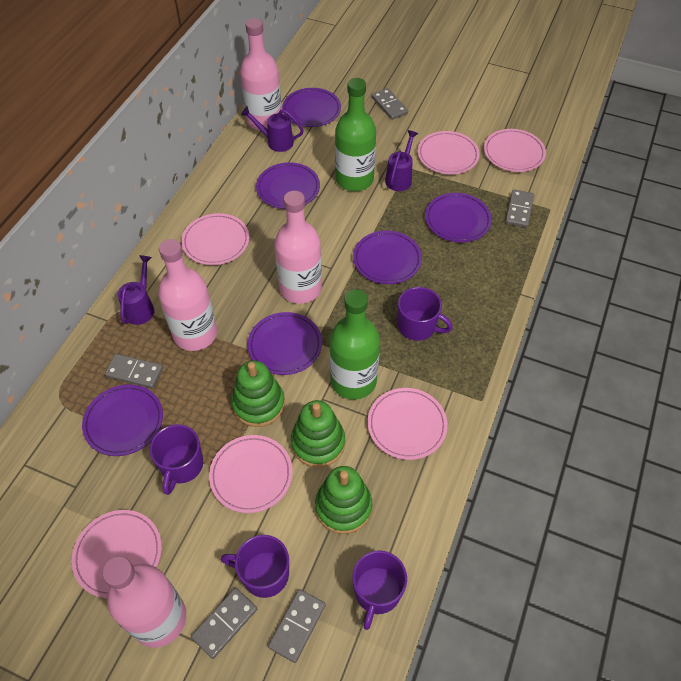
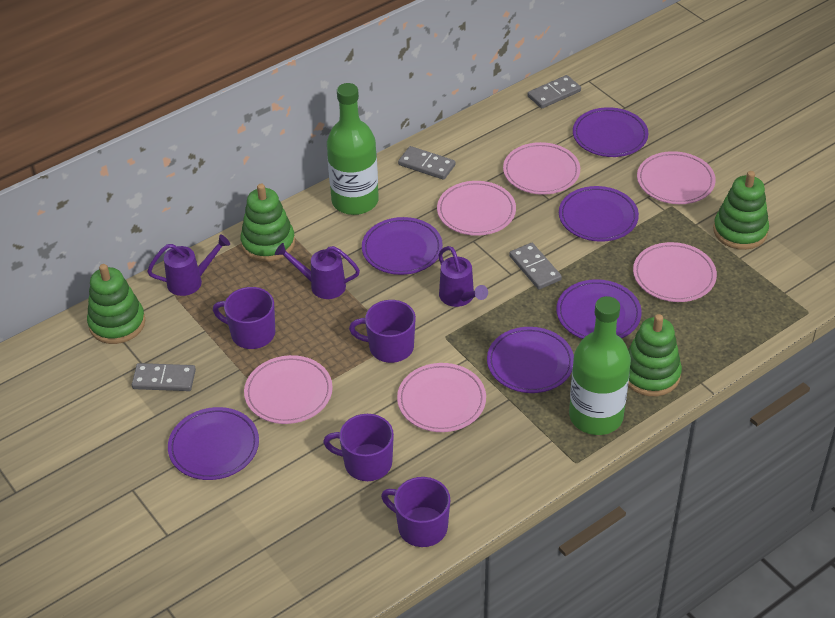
green stacking toy: 3 -> 4
grey domino: 5 -> 4
pink bottle: 4 -> 0

